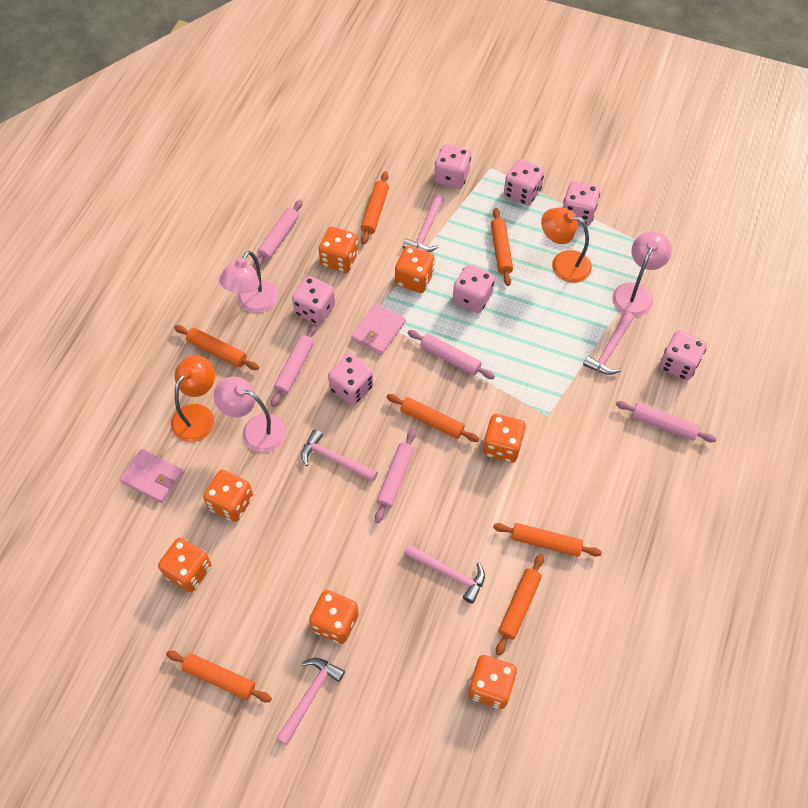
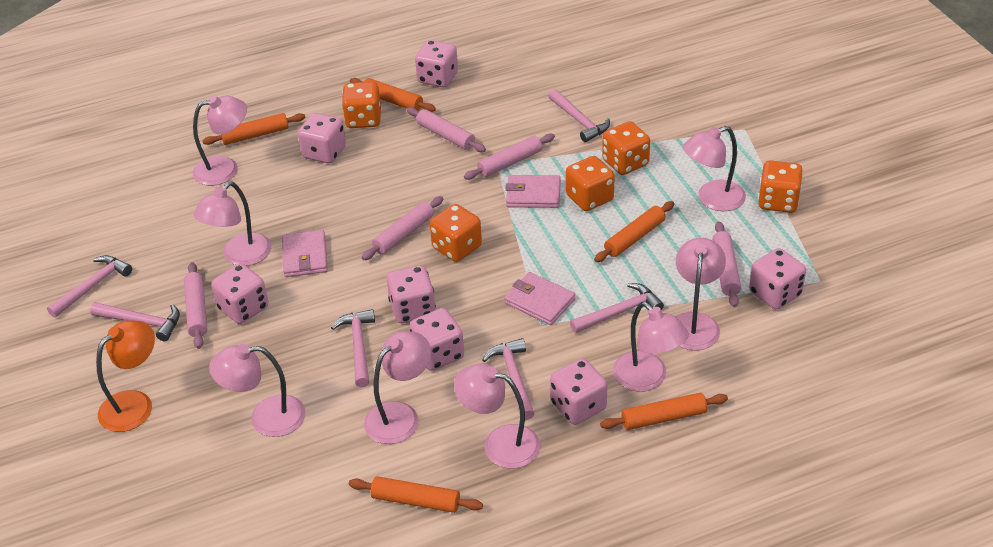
orange dice: 7 -> 5
orange lamp: 2 -> 1
orange rolling pin: 7 -> 5
pink hammer: 5 -> 6
pink lamp: 3 -> 8
pink wallet: 2 -> 3

